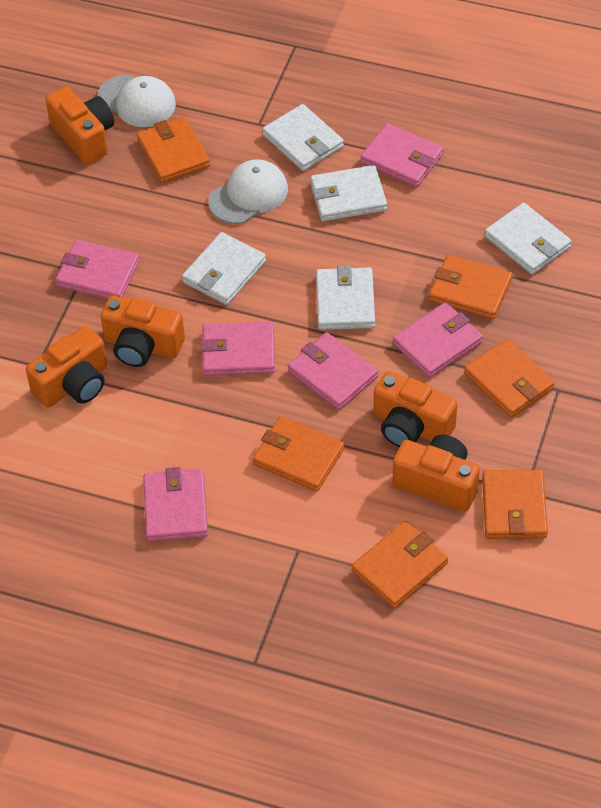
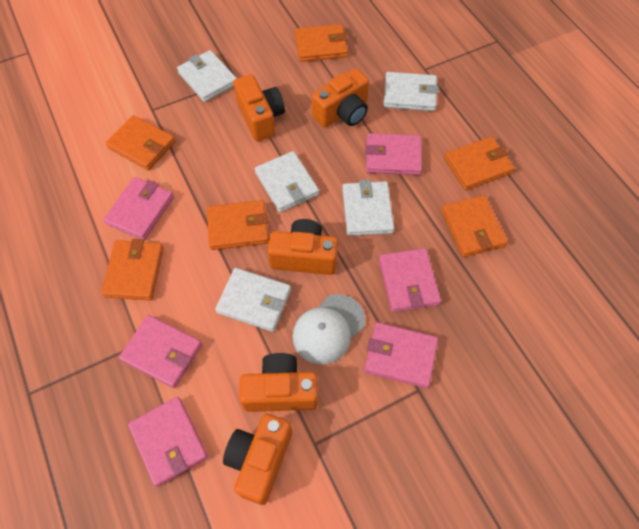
white cap: 2 -> 1

